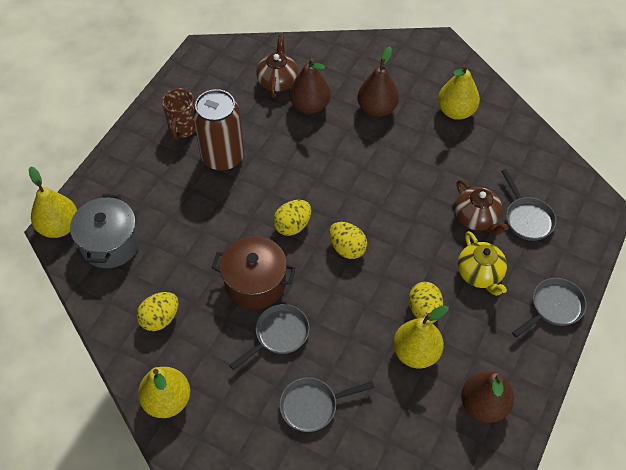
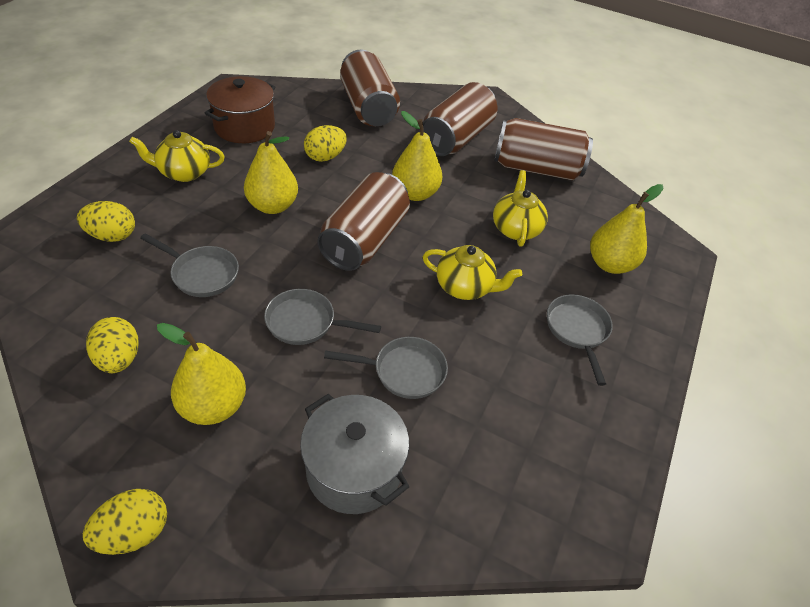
brown can: 1 -> 4
brown mug: 1 -> 0
brown pear: 3 -> 0
brown teapot: 2 -> 0
yellow teapot: 1 -> 3

